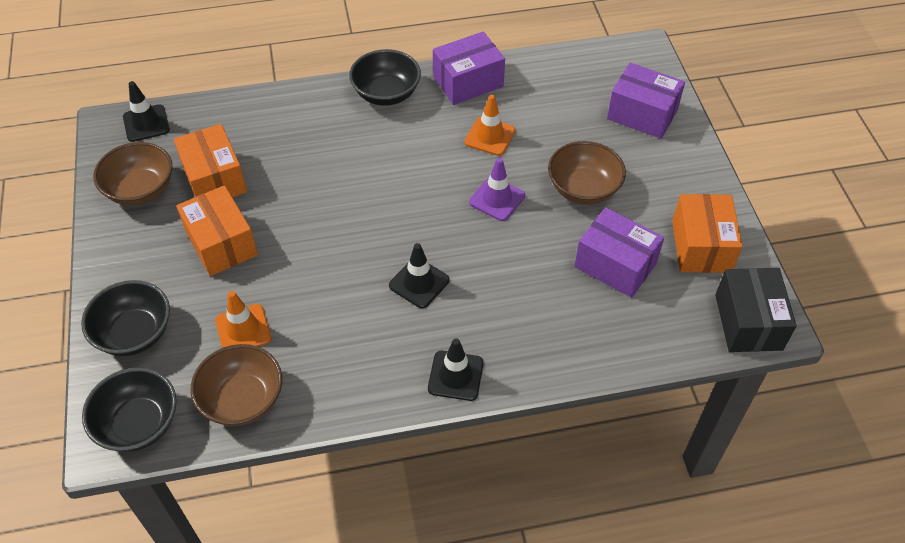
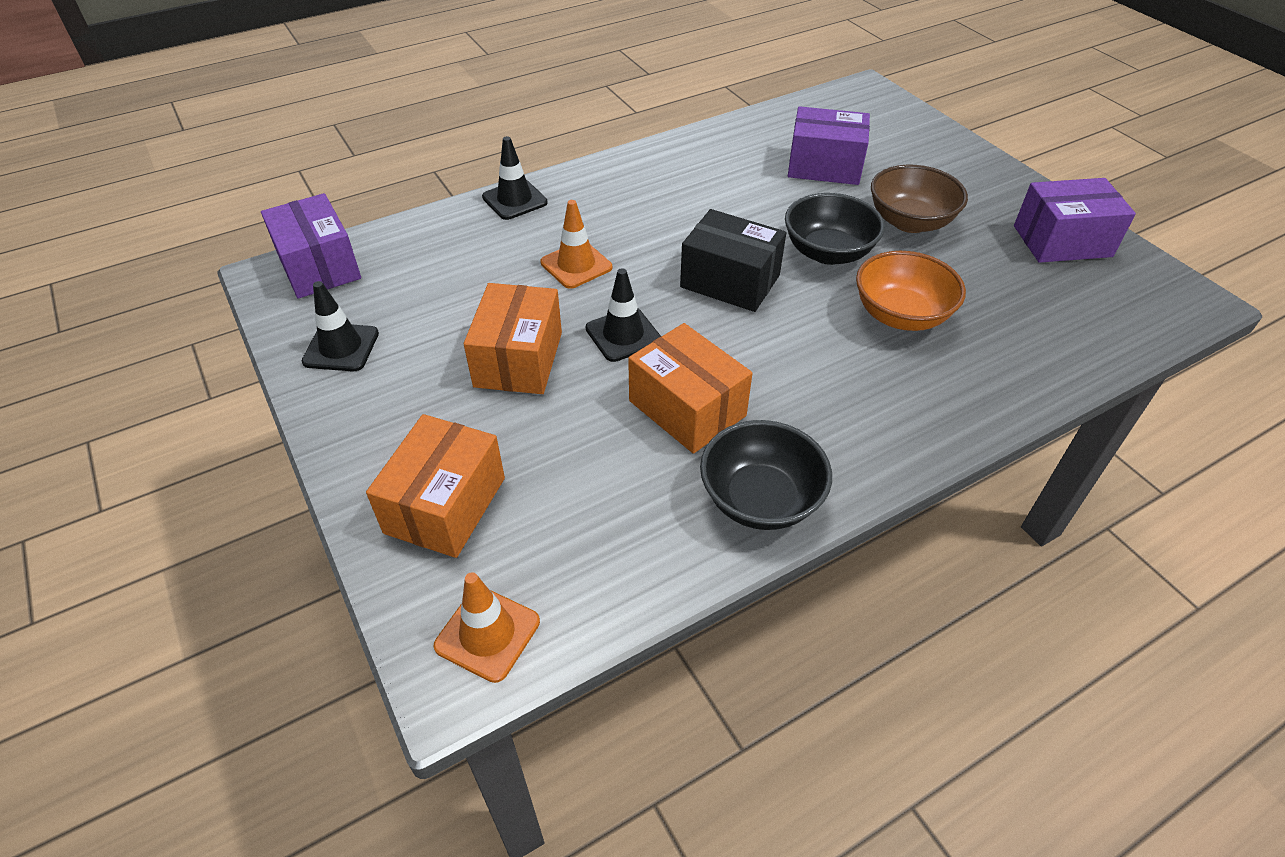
black bowl: 3 -> 2
brown bowl: 3 -> 1
orange bowl: 0 -> 1
purple traffic cone: 1 -> 0

